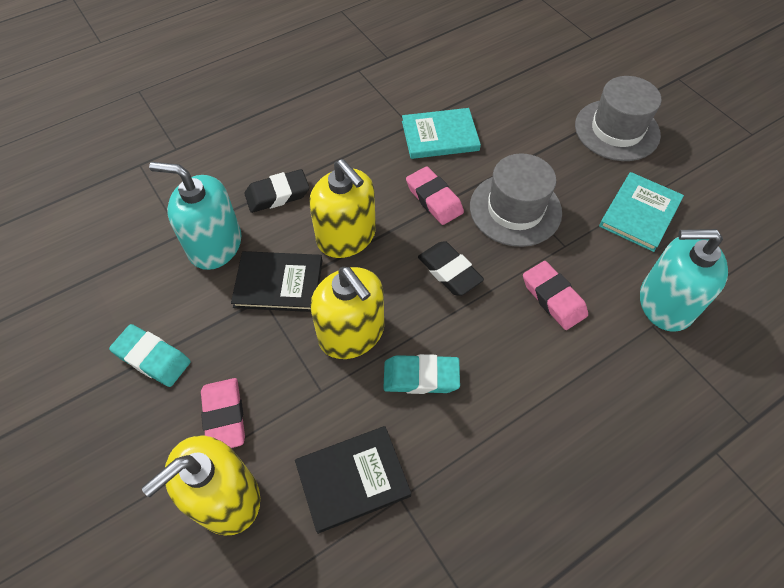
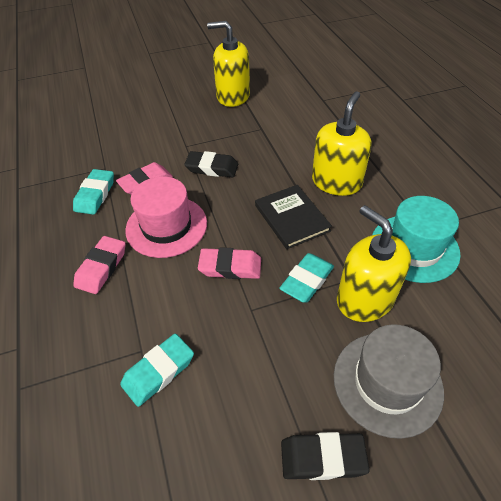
black book: 2 -> 1
grey hat: 2 -> 1
pink hat: 0 -> 1
turquoise book: 2 -> 0
turquoise eraser: 2 -> 3
turquoise hat: 0 -> 1
turquoise soap dispenser: 2 -> 0

